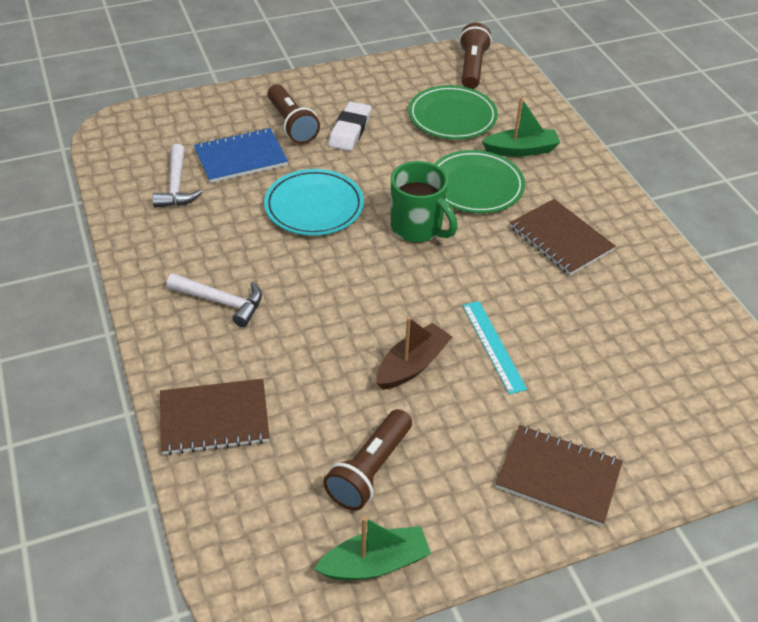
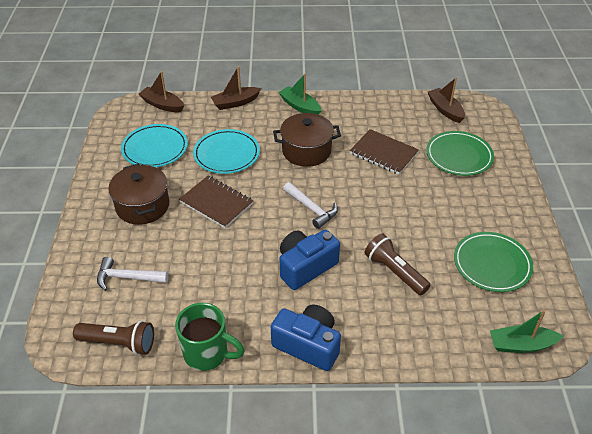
blue camera: 0 -> 2
blue notebook: 1 -> 0
brown boat: 1 -> 3
brown flashlight: 3 -> 2
brown notebook: 3 -> 2
brown pot: 0 -> 2
turquoise plate: 1 -> 2
turquoise ruler: 1 -> 0
white eraser: 1 -> 0

